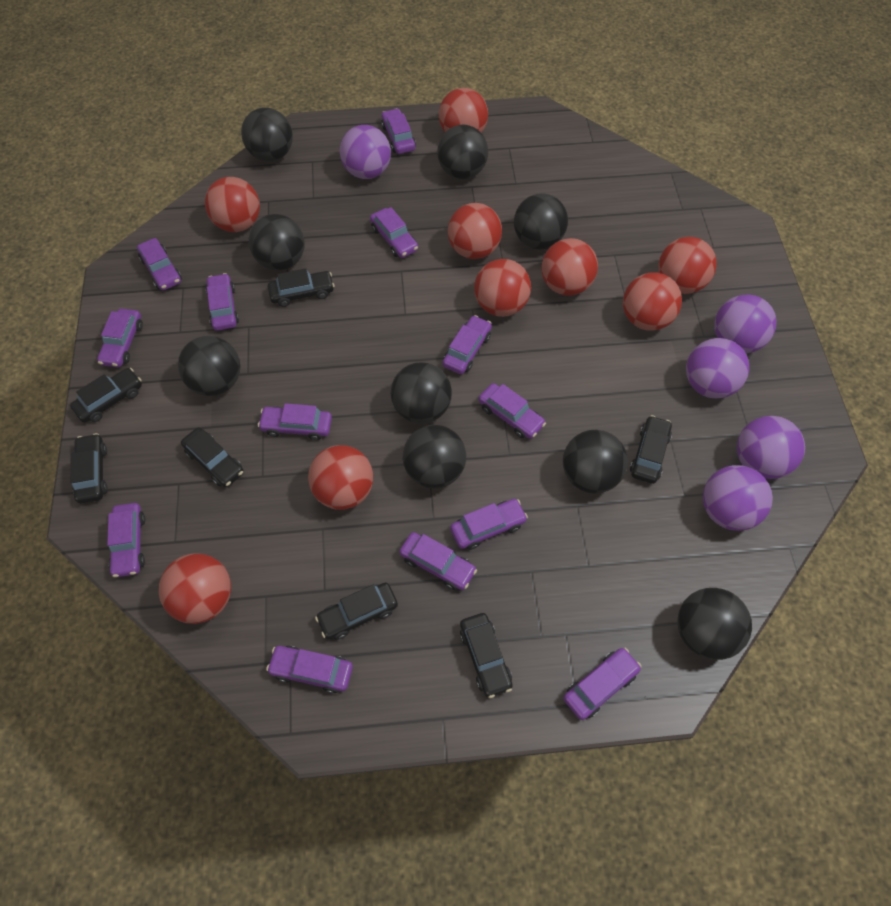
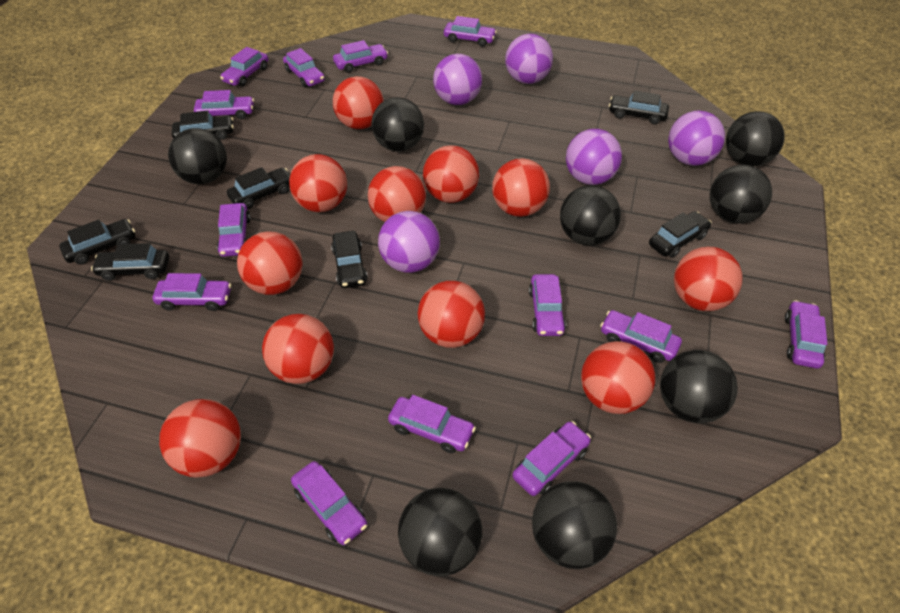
black ball: 9 -> 8
red ball: 9 -> 11

